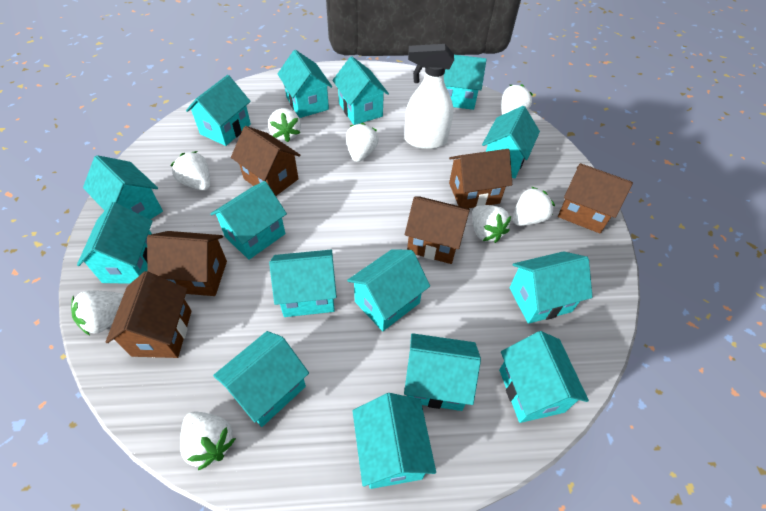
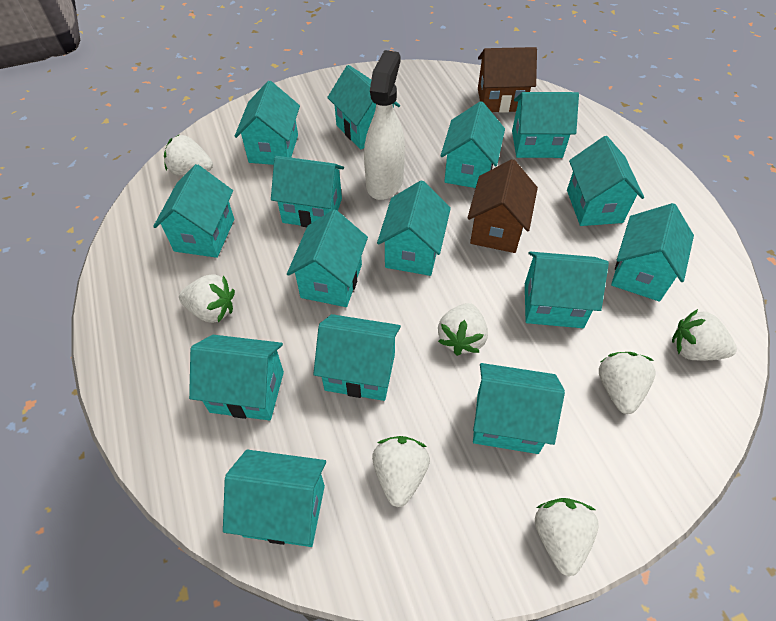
brown house: 6 -> 2
white strawberry: 8 -> 7

